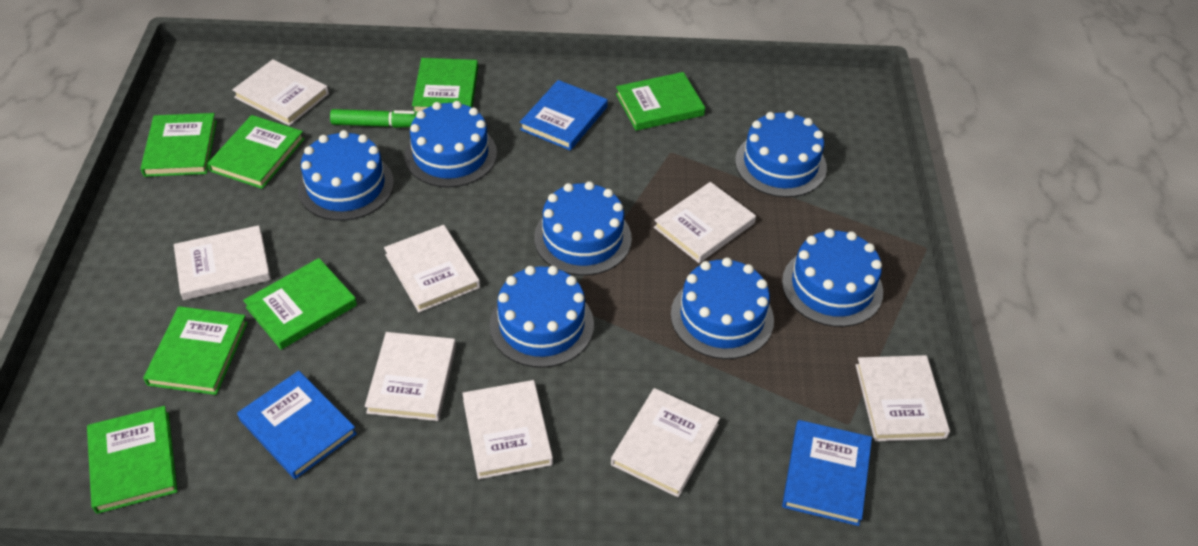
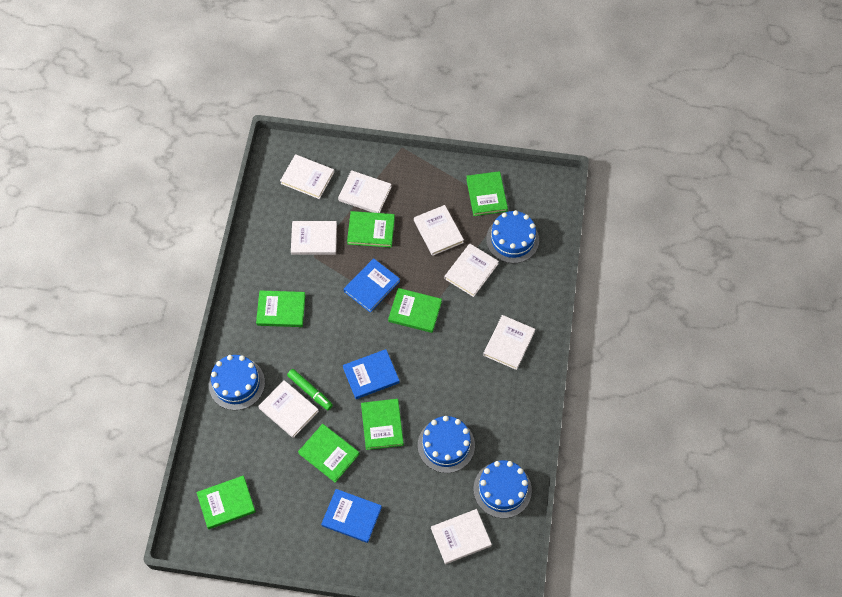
blue cake: 7 -> 4

